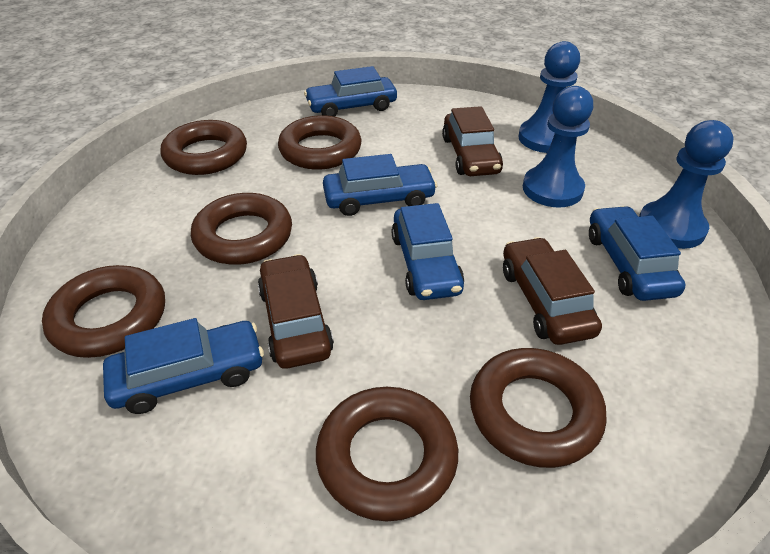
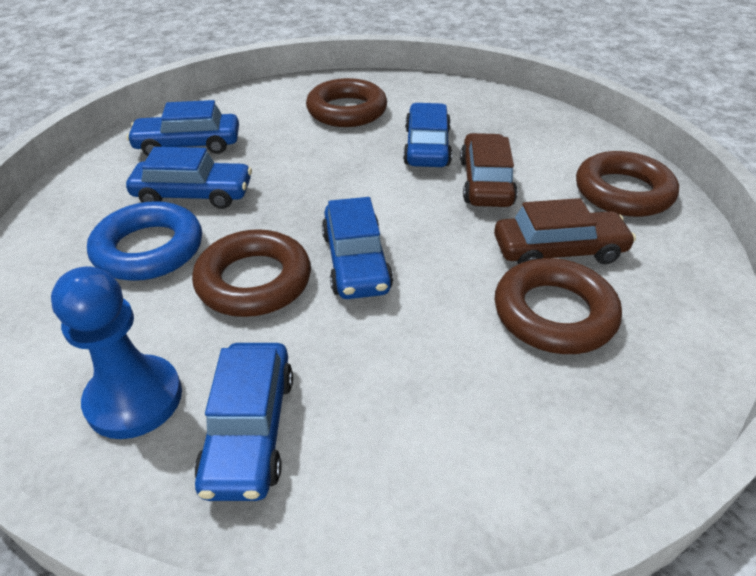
blue pawn: 3 -> 1
blue ring: 0 -> 1
brown car: 3 -> 2
brown ring: 6 -> 4

